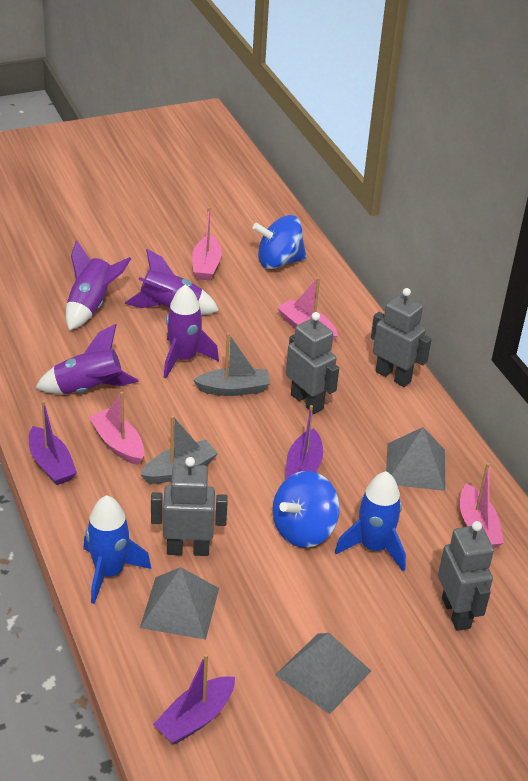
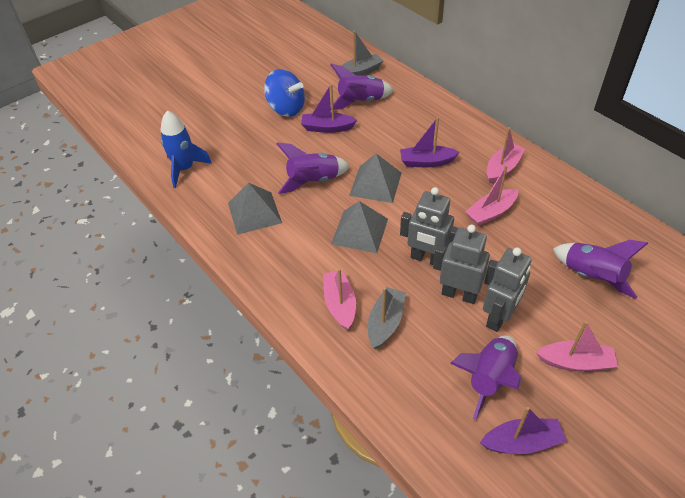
blue rocket: 2 -> 1
blue spinning top: 2 -> 1
grey robot: 4 -> 3

